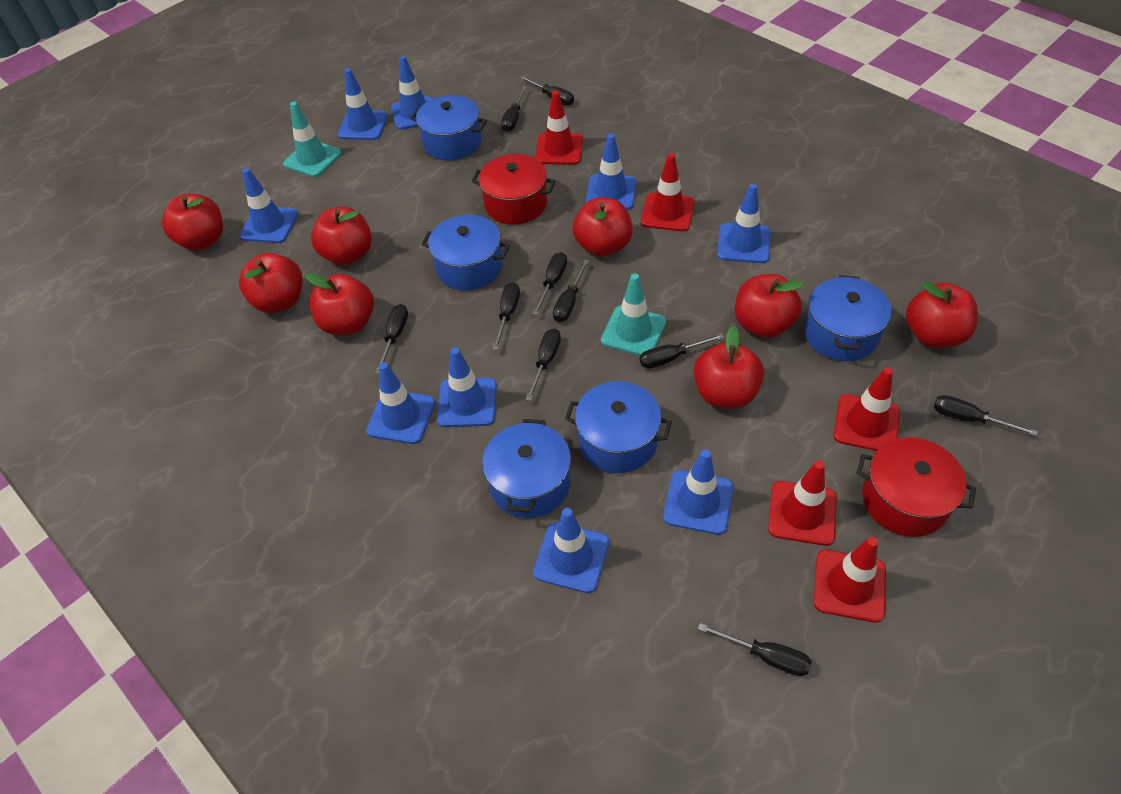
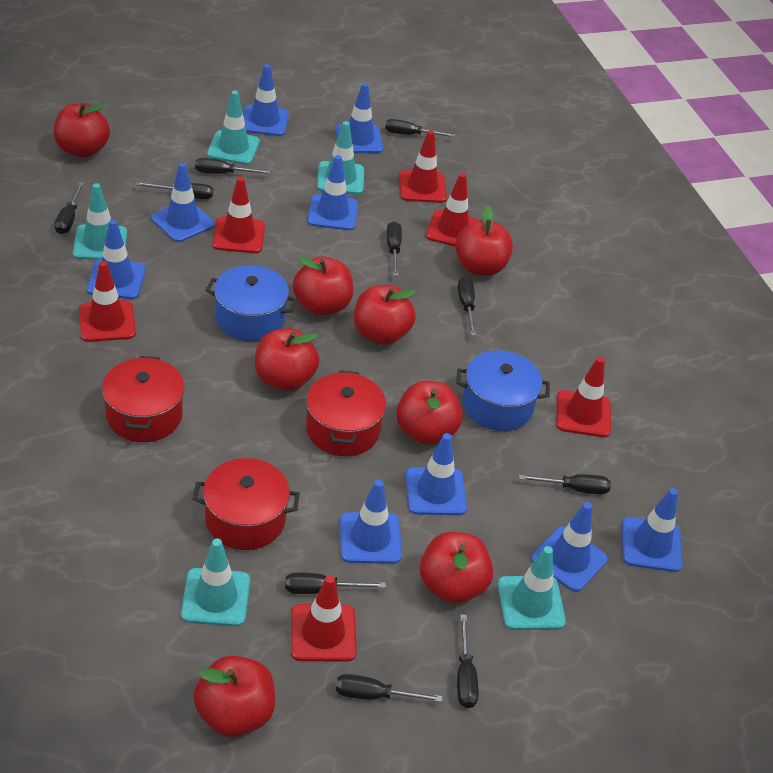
blue pot: 5 -> 2
red pot: 2 -> 3
red traffic cone: 5 -> 6
turquoise traffic cone: 2 -> 5

